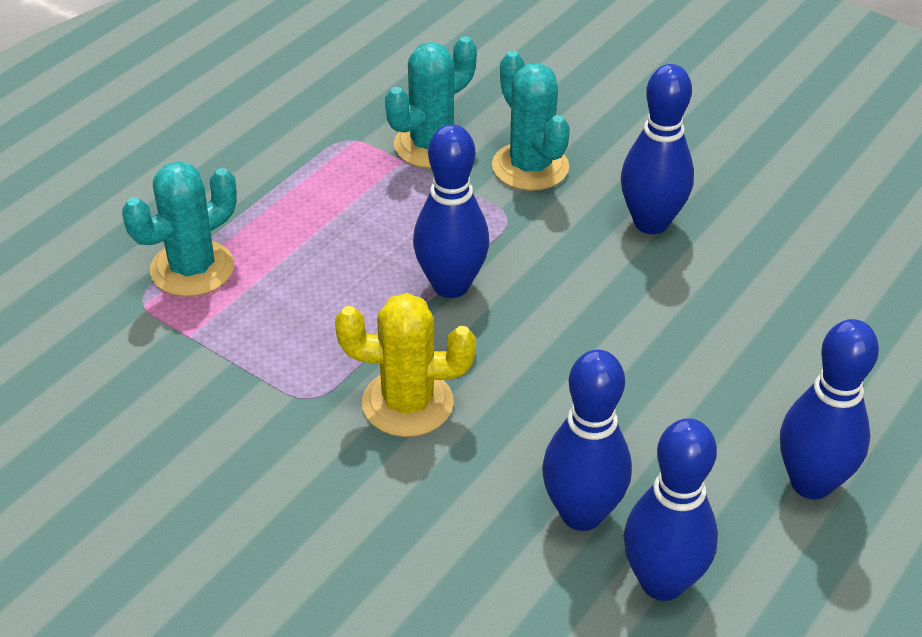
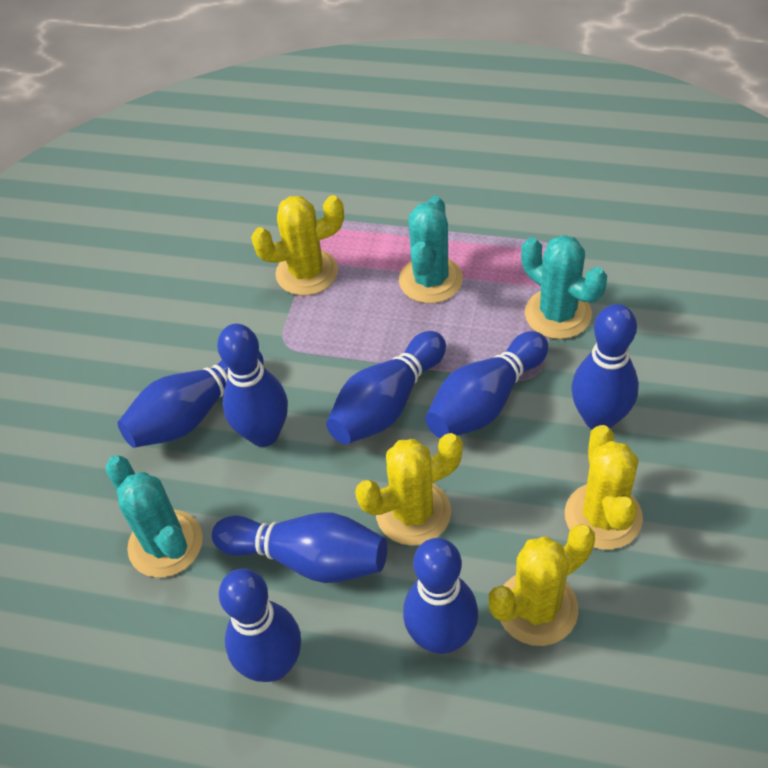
blue bowling pin: 5 -> 8
yellow cactus: 1 -> 4

